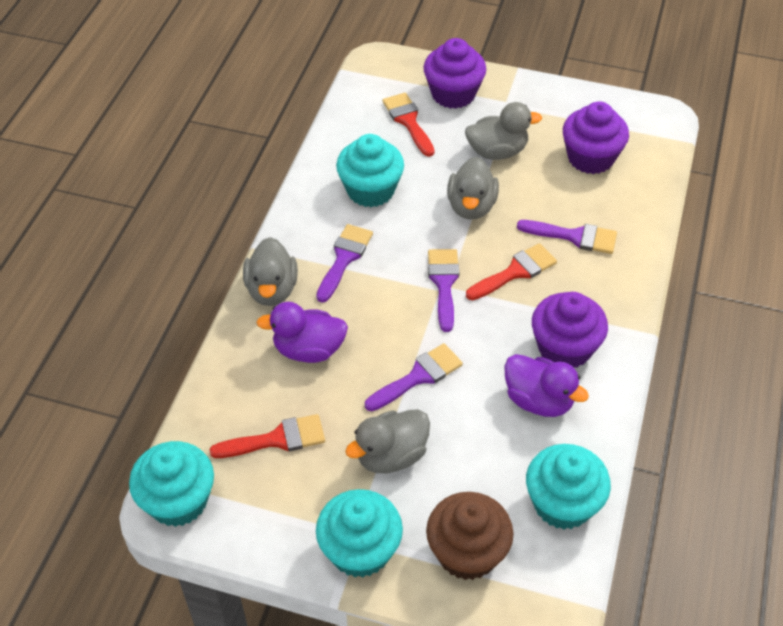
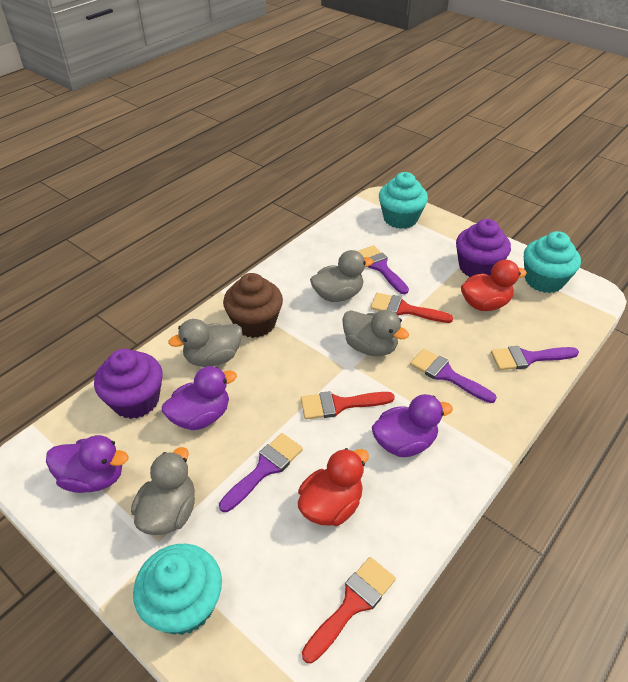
purple cupcake: 3 -> 2
purple duck: 2 -> 3
red duck: 0 -> 2
turquoise cupcake: 4 -> 3

